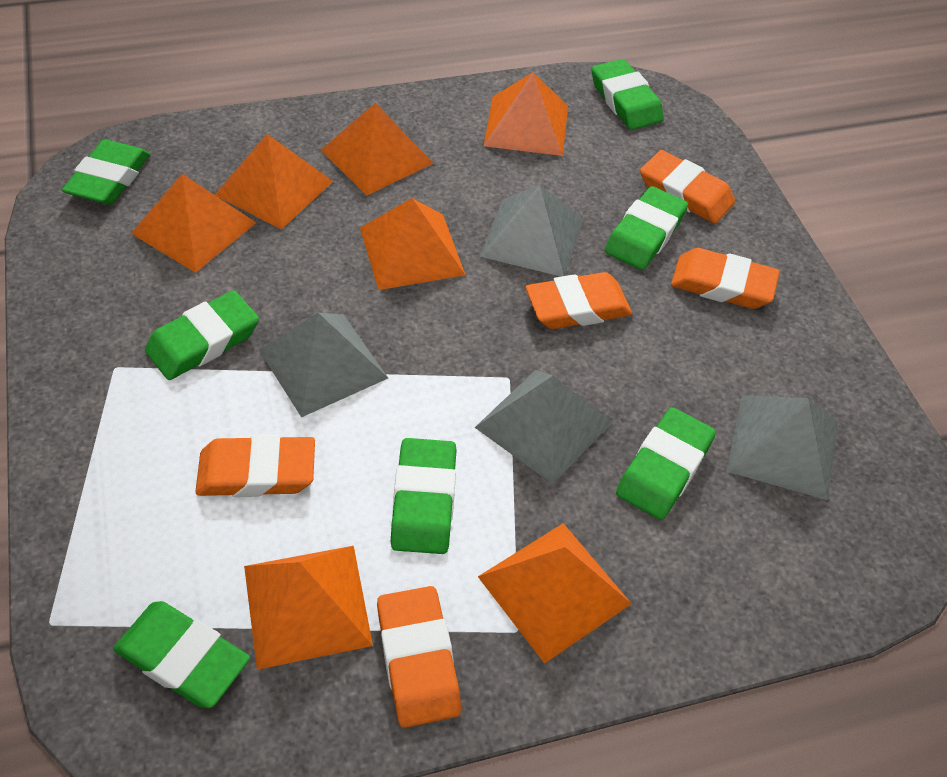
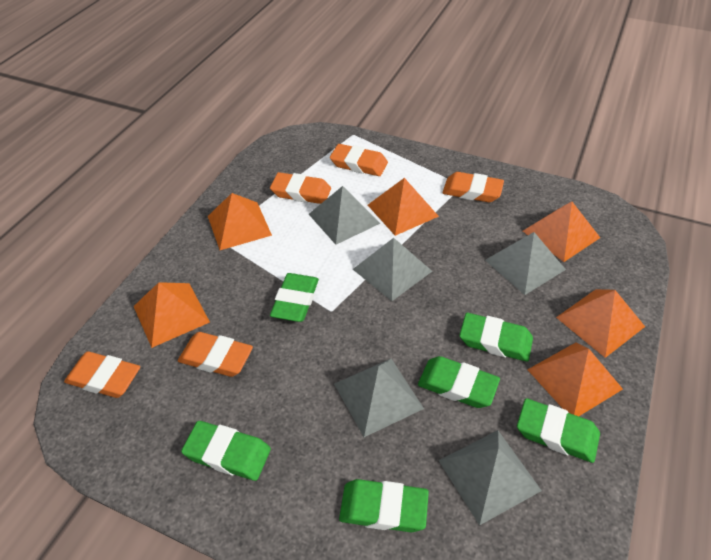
green eraser: 7 -> 6
grey pyramid: 4 -> 5
orange pyramid: 7 -> 6

